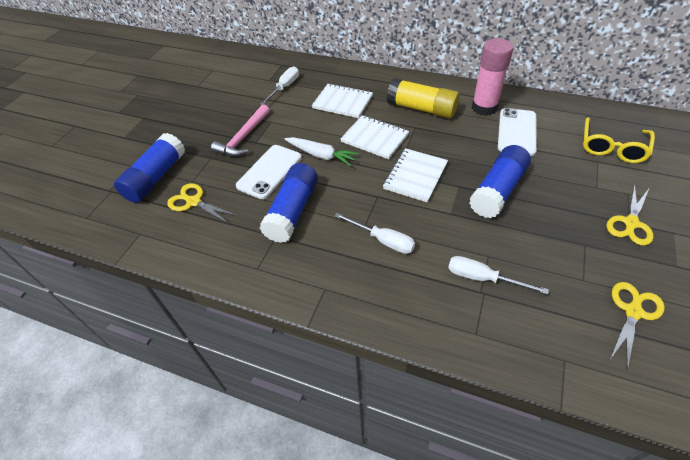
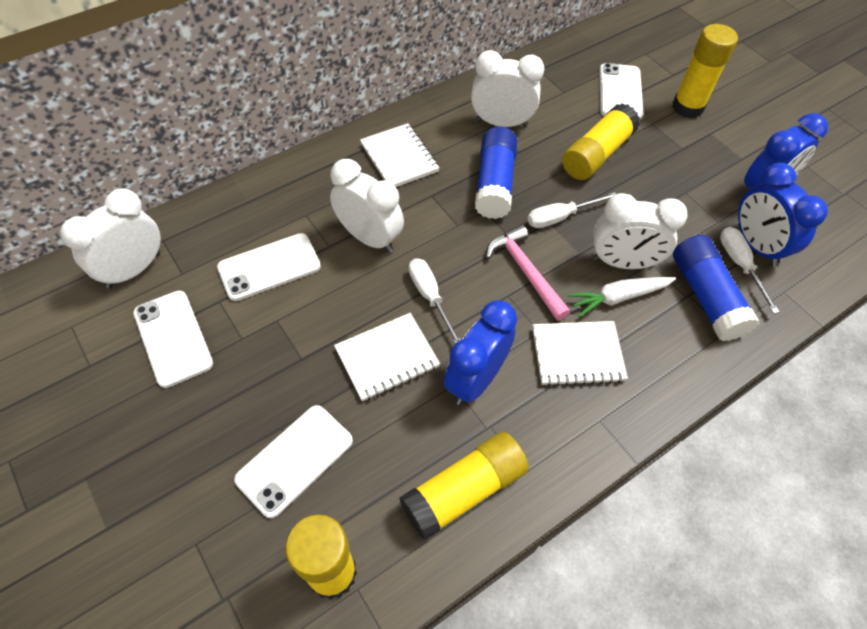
blue clock: 0 -> 3
blue glue stick: 3 -> 2
pink glue stick: 1 -> 0
white clock: 0 -> 4
white phone: 2 -> 4
yellow glasses: 1 -> 0
yellow glue stick: 1 -> 4
yellow scissors: 3 -> 0

